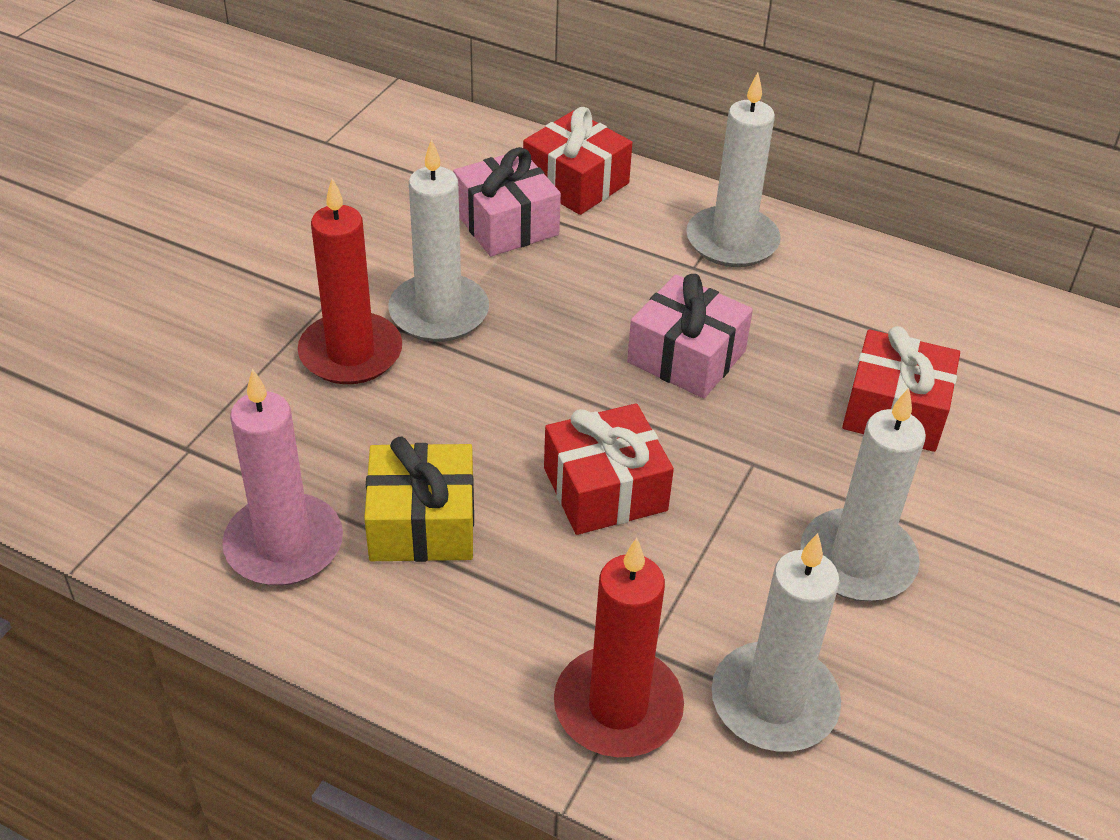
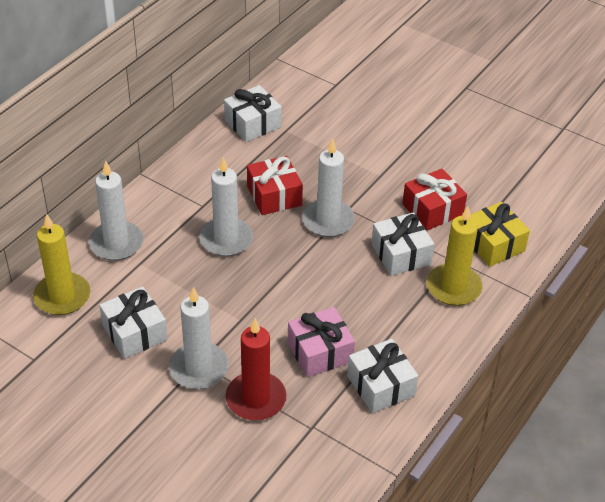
pink candle: 1 -> 0
pink gift: 2 -> 1
red candle: 2 -> 1
red gift: 3 -> 2
white gift: 0 -> 4
yellow candle: 0 -> 2

